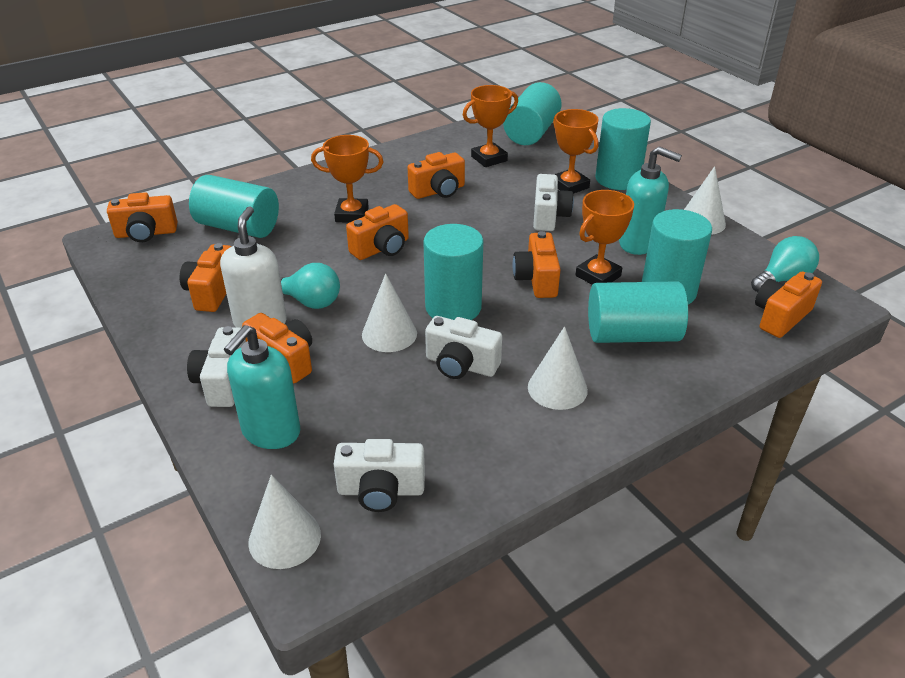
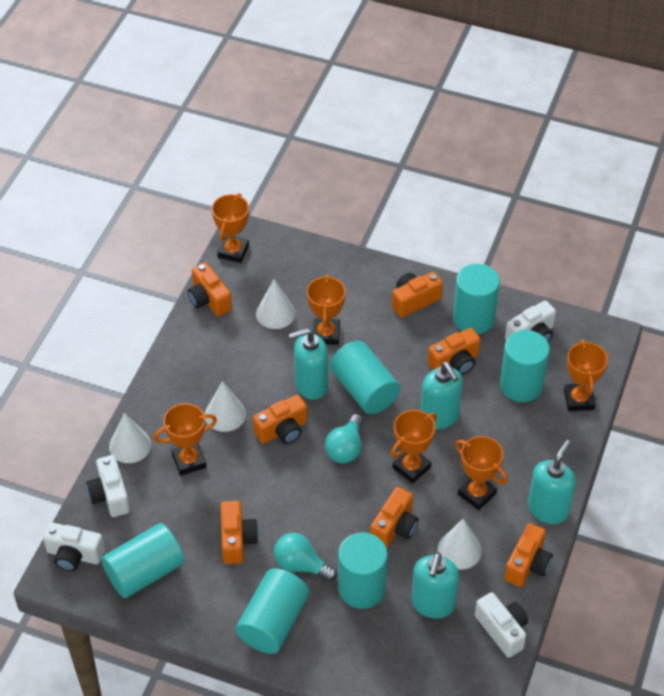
orange trophy: 4 -> 6
turquoise soap dispenser: 2 -> 4
white soap dispenser: 1 -> 0

